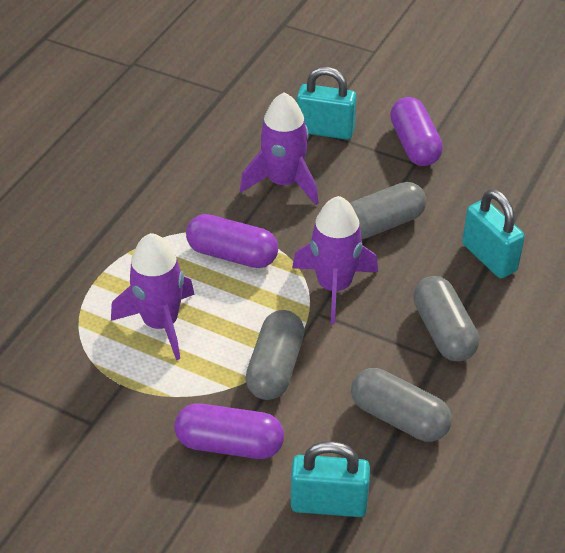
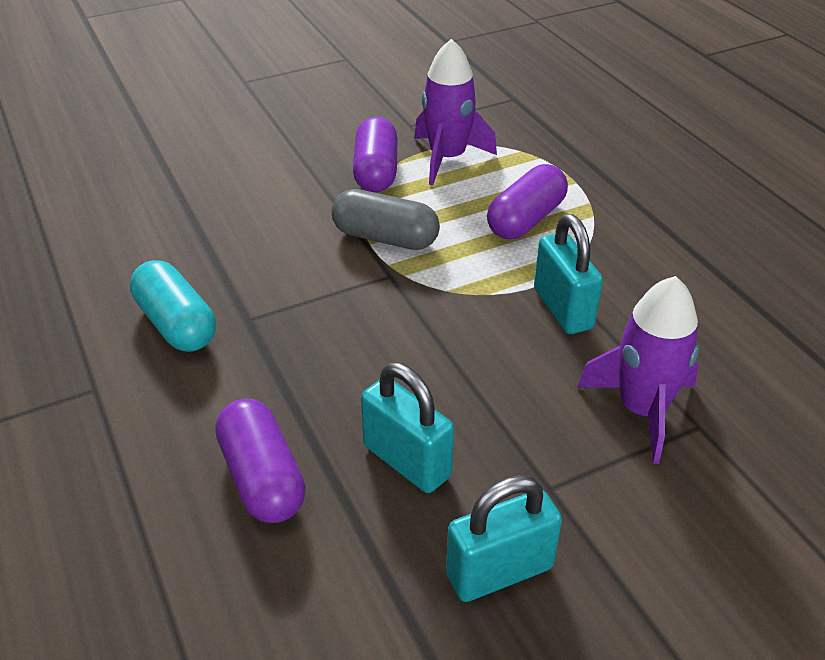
grey capsule: 4 -> 1
purple rocket: 3 -> 2
turquoise capsule: 0 -> 1

